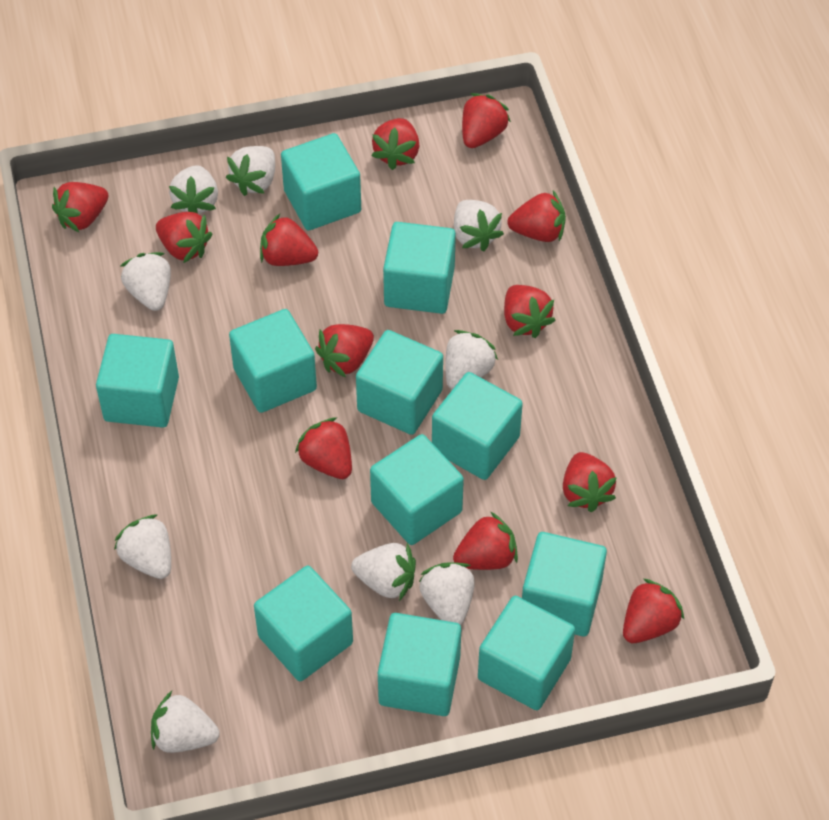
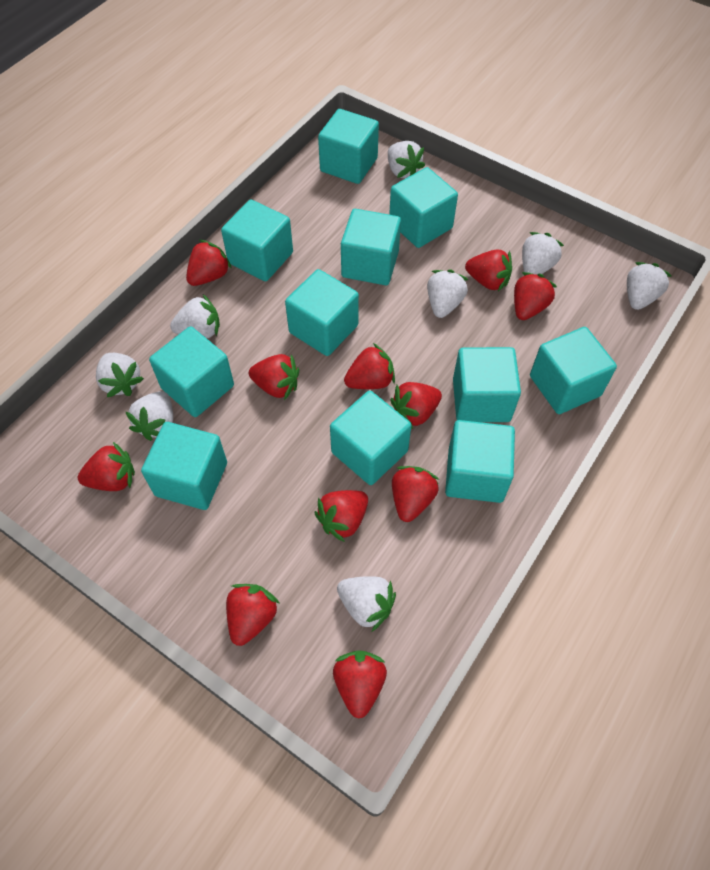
red strawberry: 12 -> 11
white strawberry: 9 -> 8

